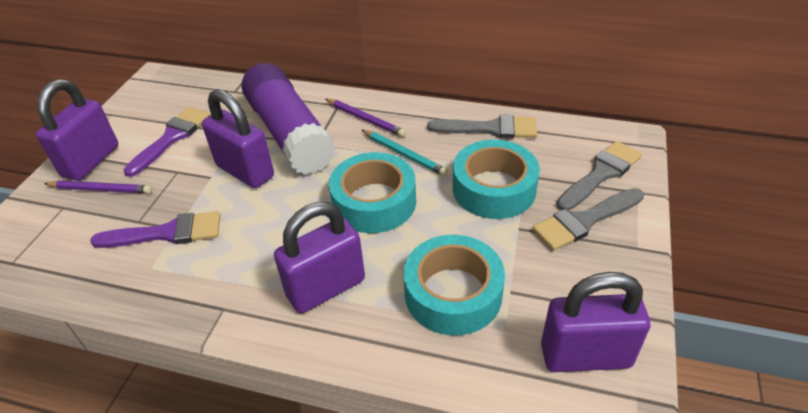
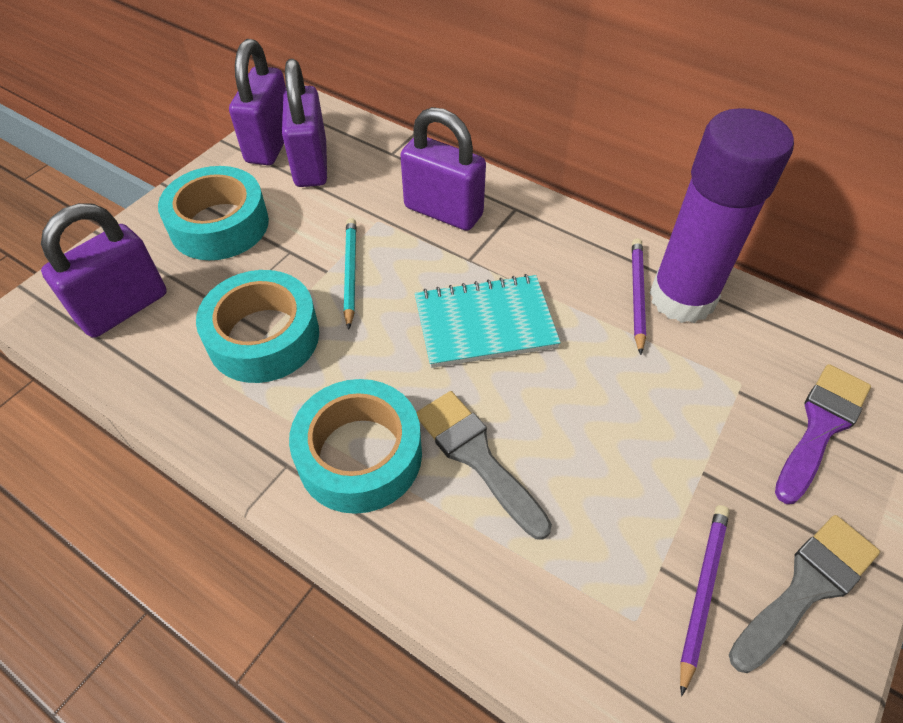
grey brush: 3 -> 2
purple brush: 2 -> 1
turquoise notebook: 0 -> 1

